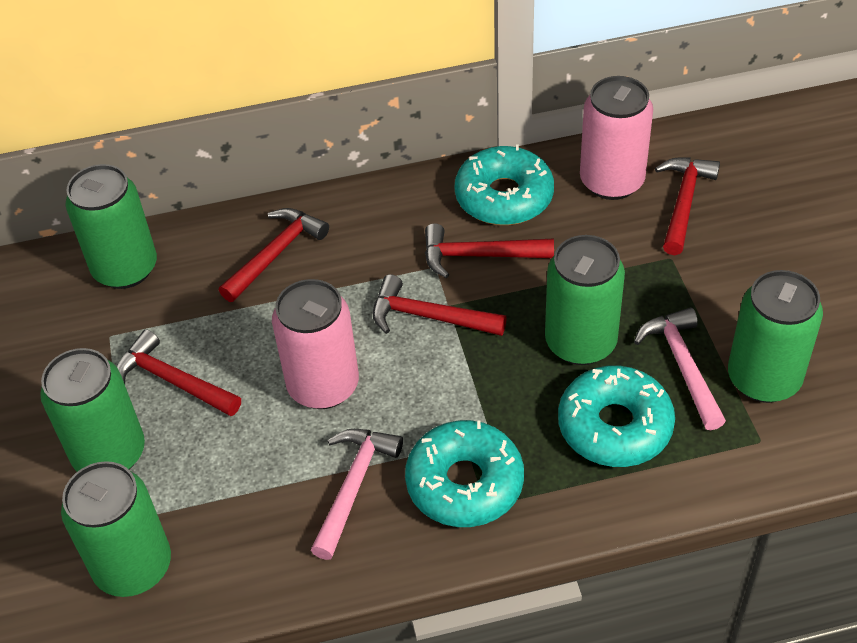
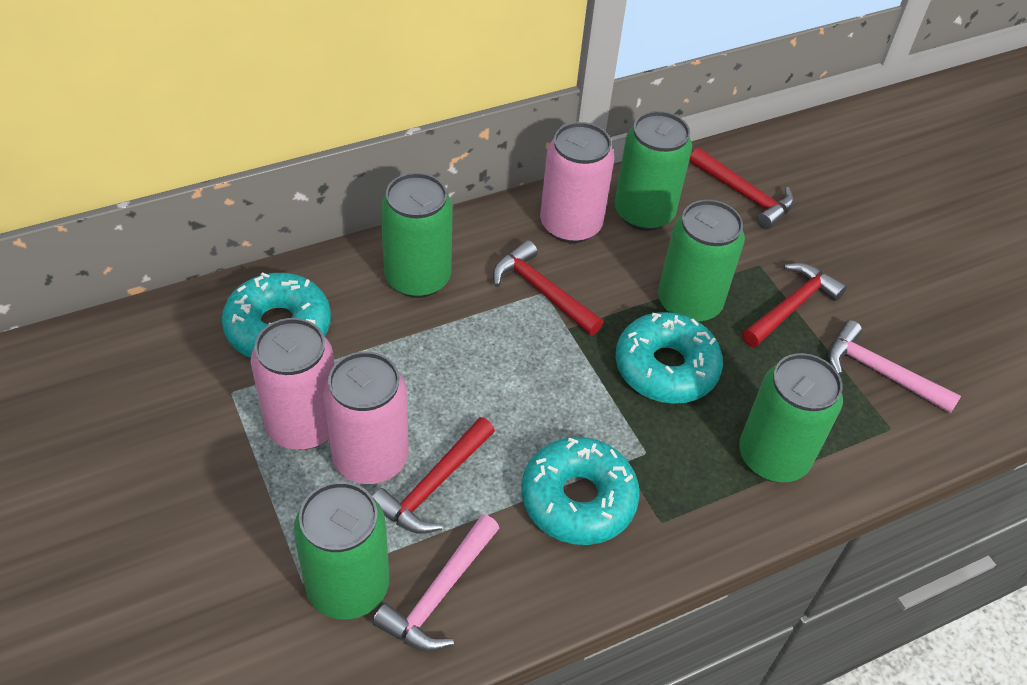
pink can: 2 -> 3
red hammer: 5 -> 4

